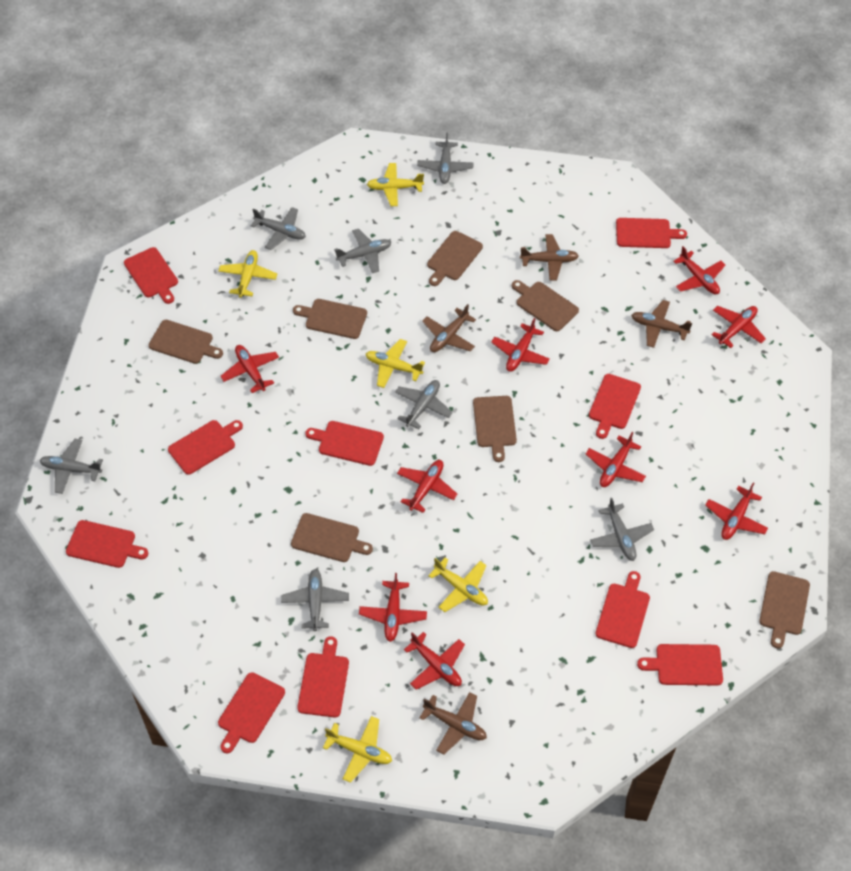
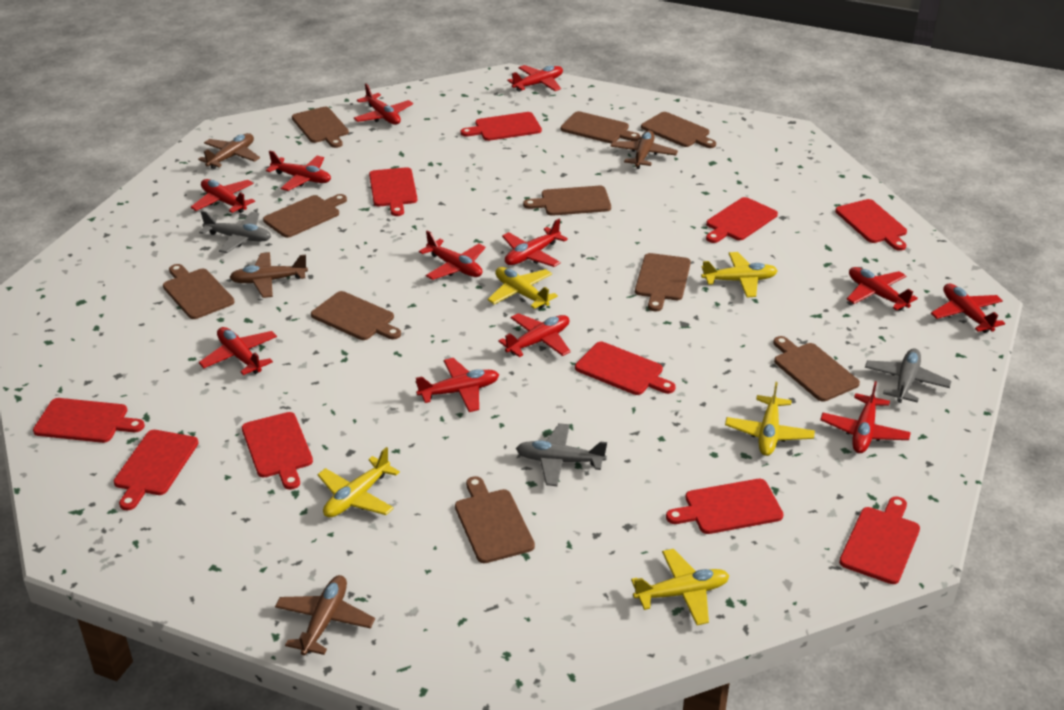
brown cutting board: 7 -> 10
grey plane: 7 -> 3
red plane: 9 -> 12

